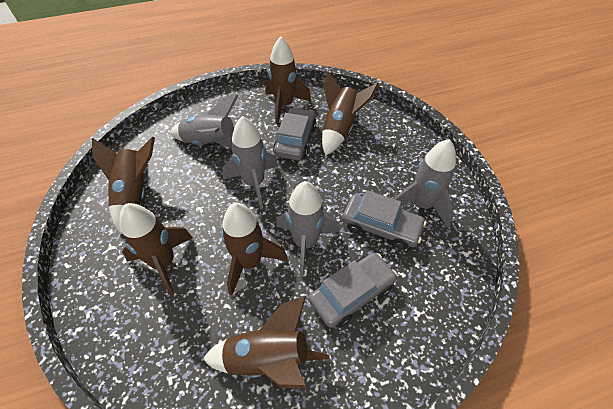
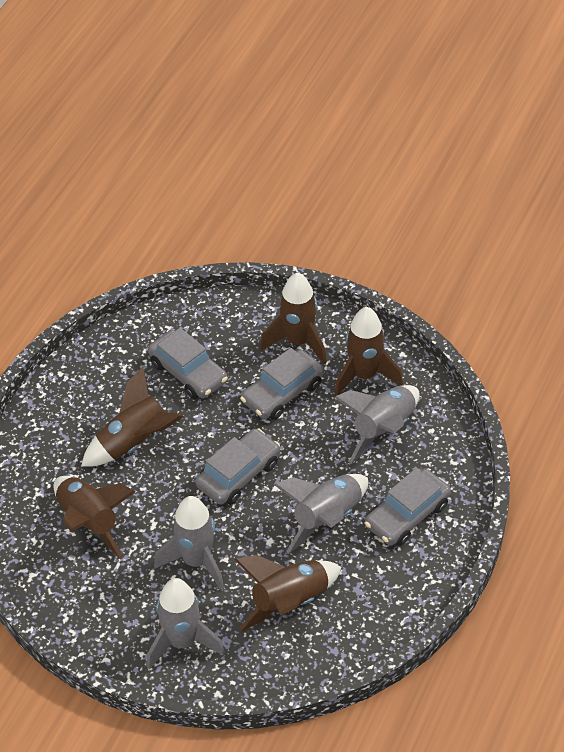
brown rocket: 6 -> 5
grey car: 3 -> 4

